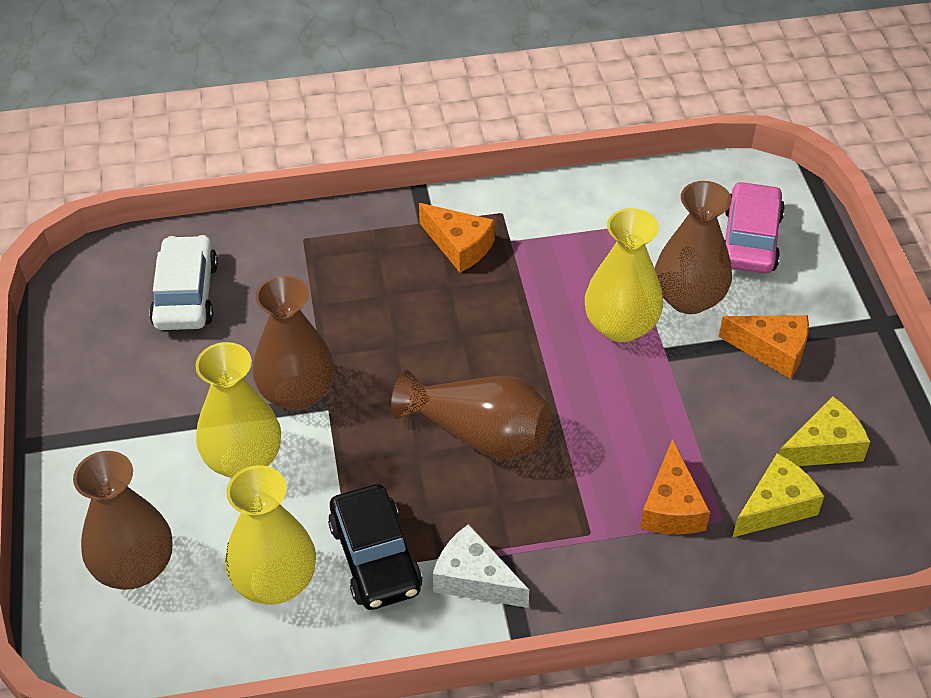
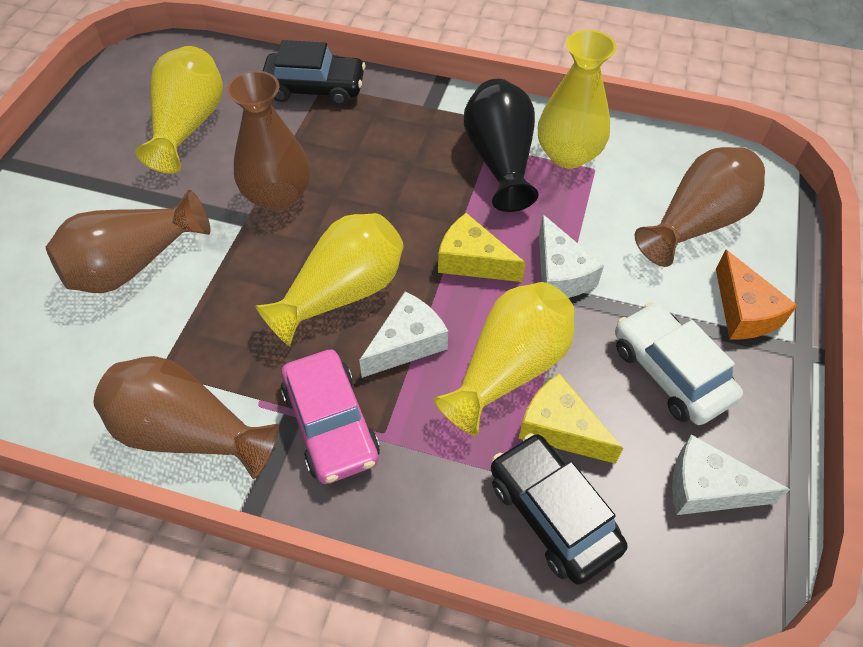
black car: 1 -> 2
black vase: 0 -> 1
orange cheese: 3 -> 1
white cheese: 1 -> 3
yellow vase: 3 -> 4

